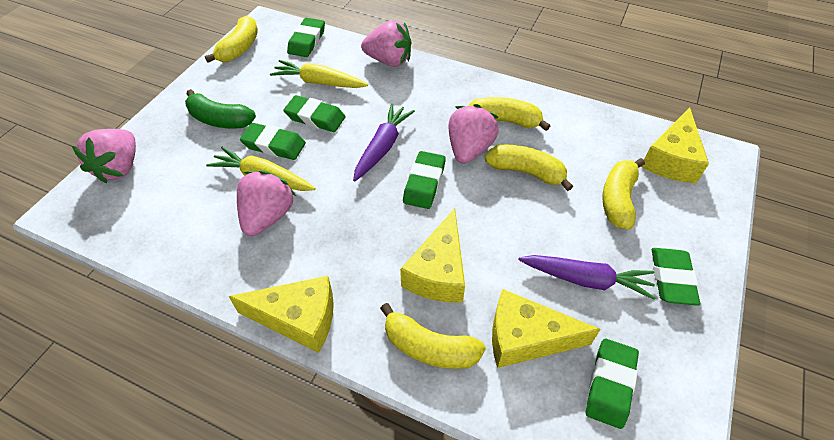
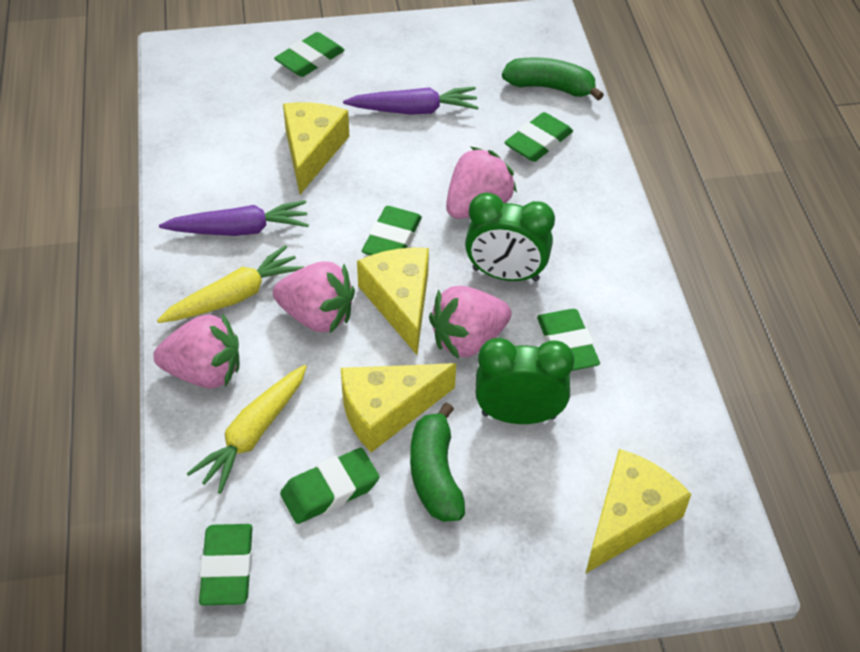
green banana: 1 -> 2
green clock: 0 -> 2
yellow banana: 5 -> 0

